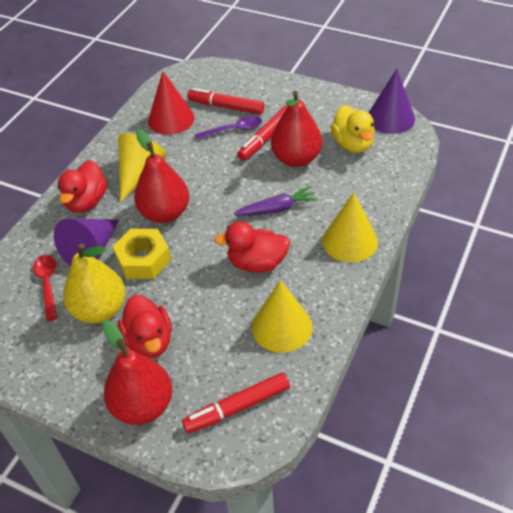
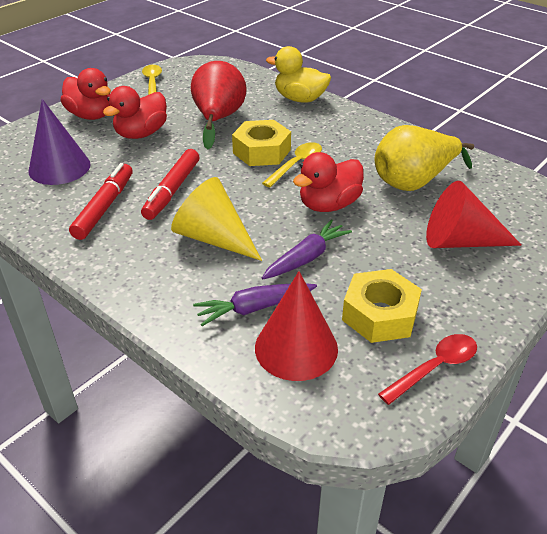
purple carrot: 1 -> 2
purple cone: 2 -> 1
purple spoon: 1 -> 0
red cone: 1 -> 2
red marker: 3 -> 2
red pear: 3 -> 1
yellow cone: 3 -> 1
yellow nut: 1 -> 2
yellow spoon: 0 -> 2

